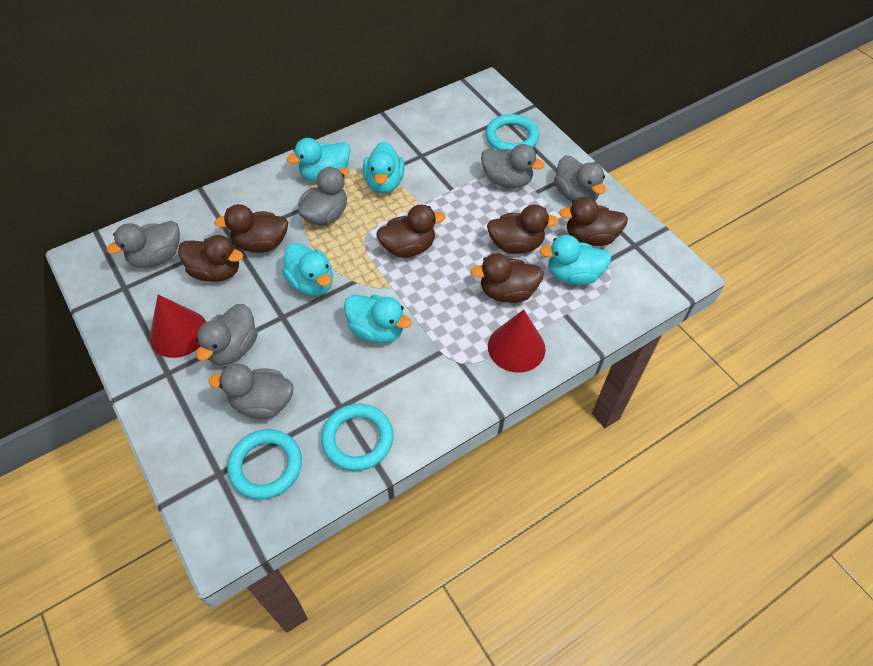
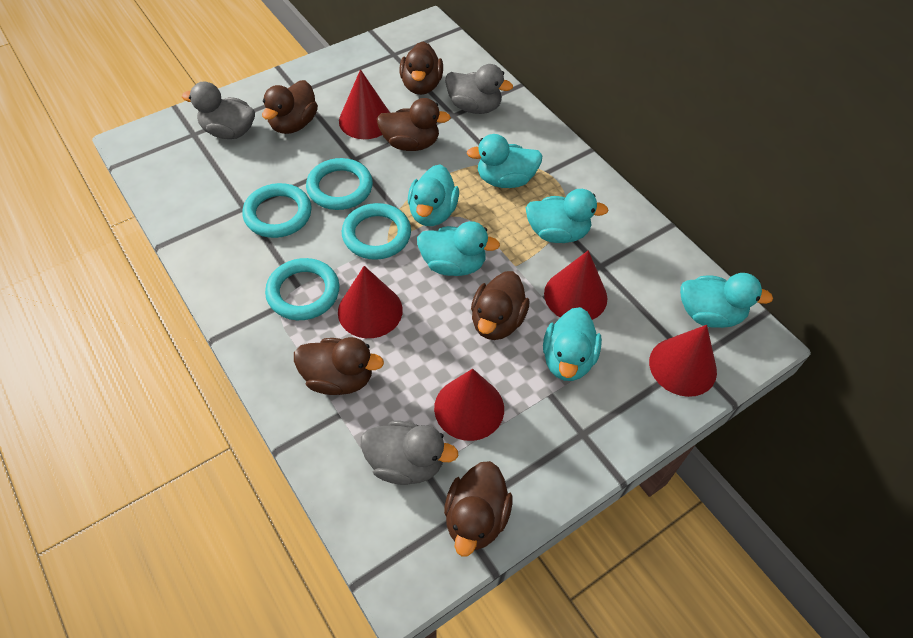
grey duck: 6 -> 3
red cone: 2 -> 5
turquoise duck: 5 -> 6
turquoise ring: 3 -> 4

